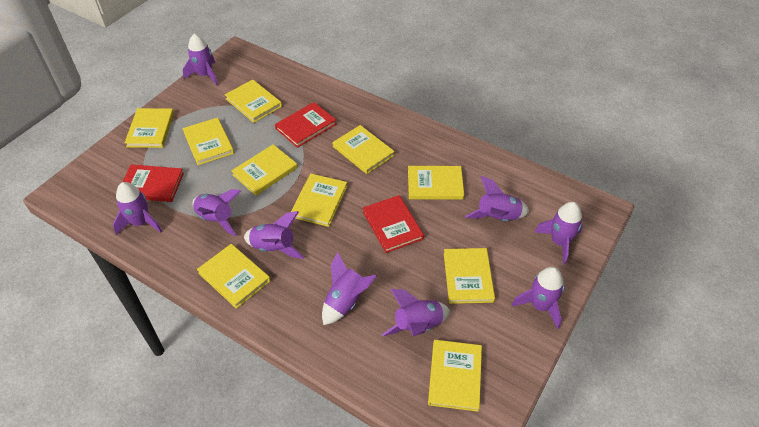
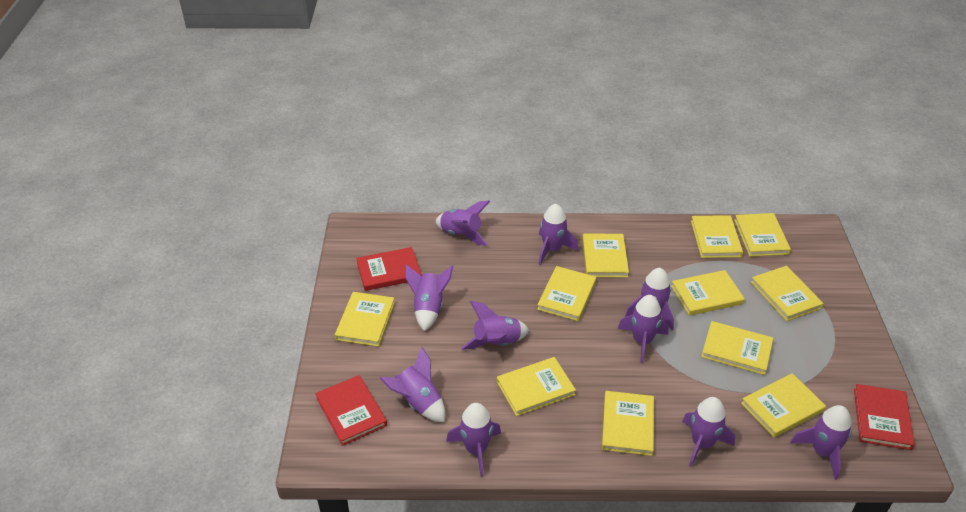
purple rocket: 9 -> 10
yellow book: 10 -> 11

